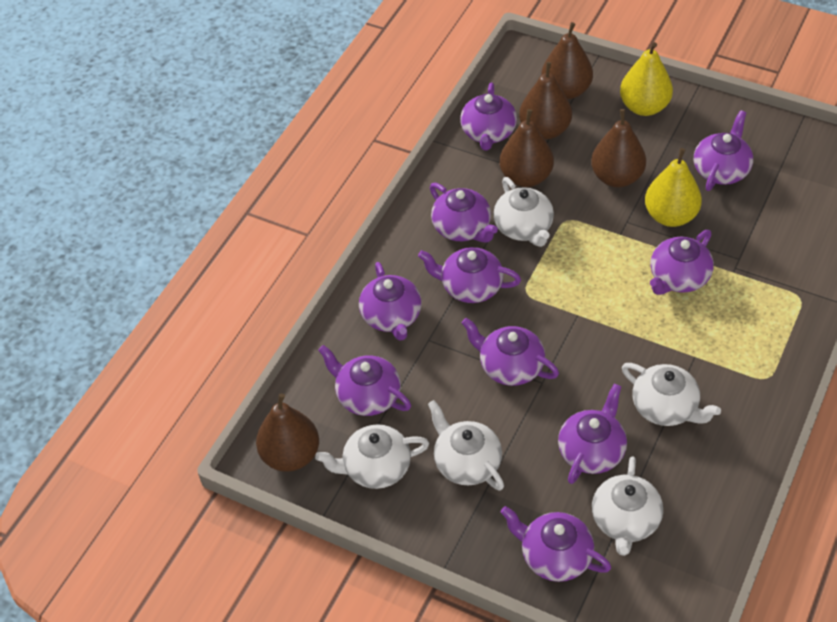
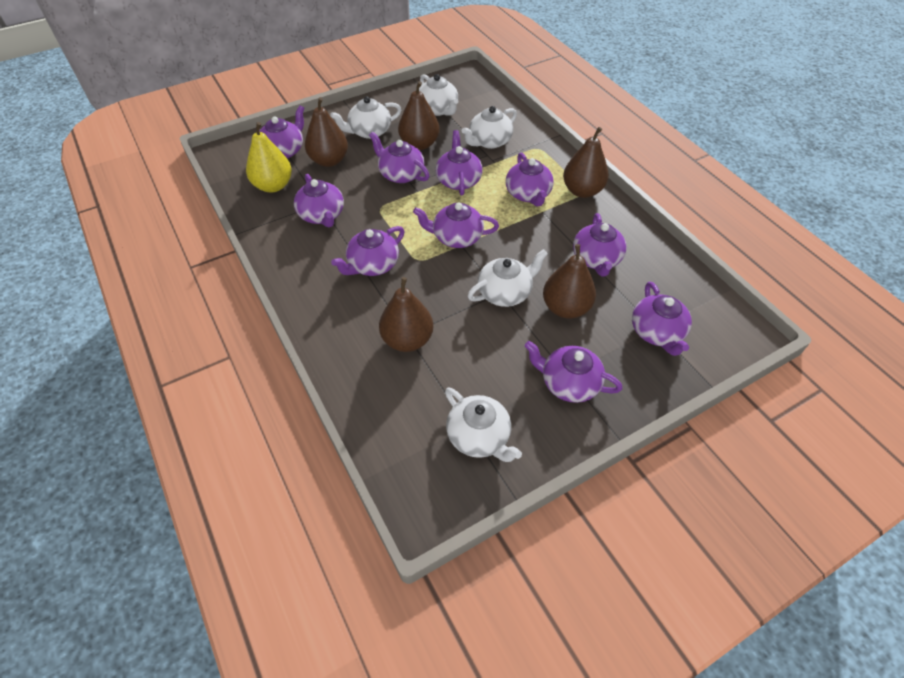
yellow pear: 2 -> 1

